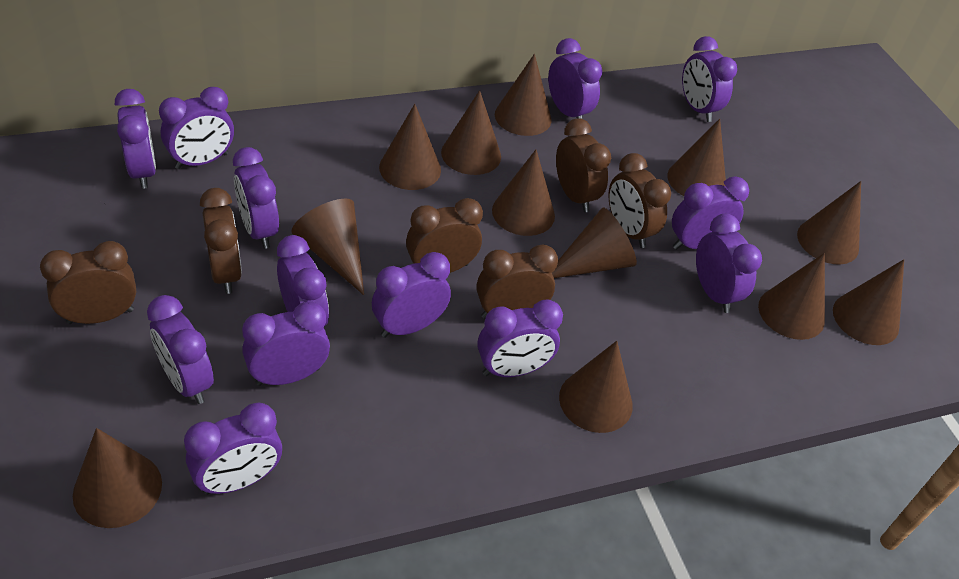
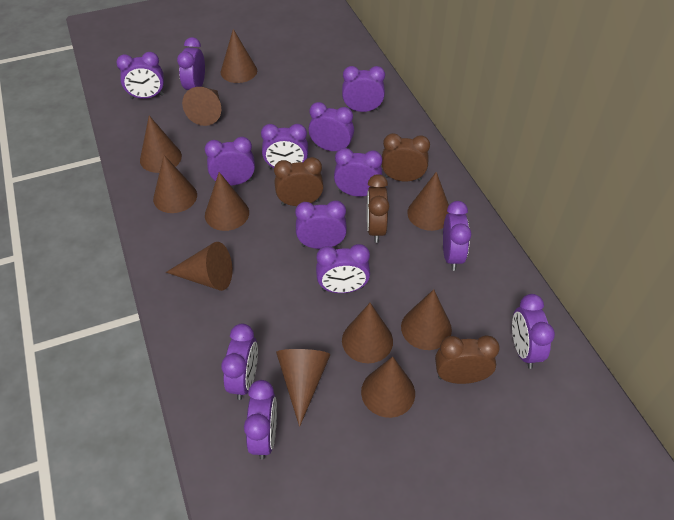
brown clock: 6 -> 4
brown cone: 12 -> 11

